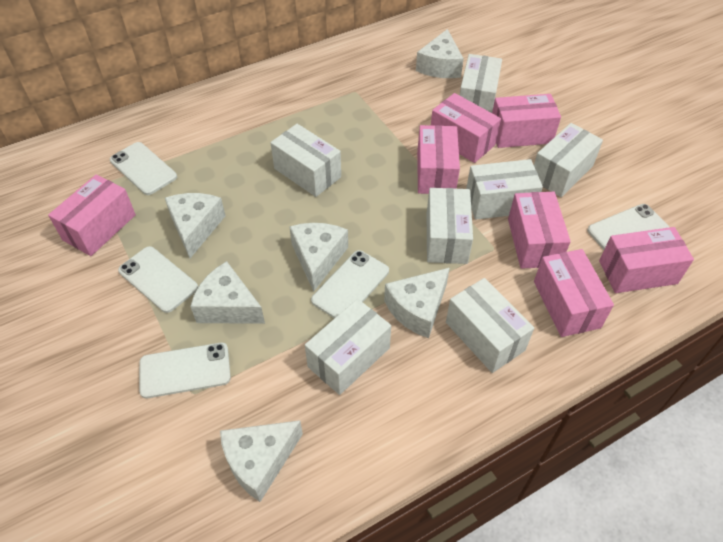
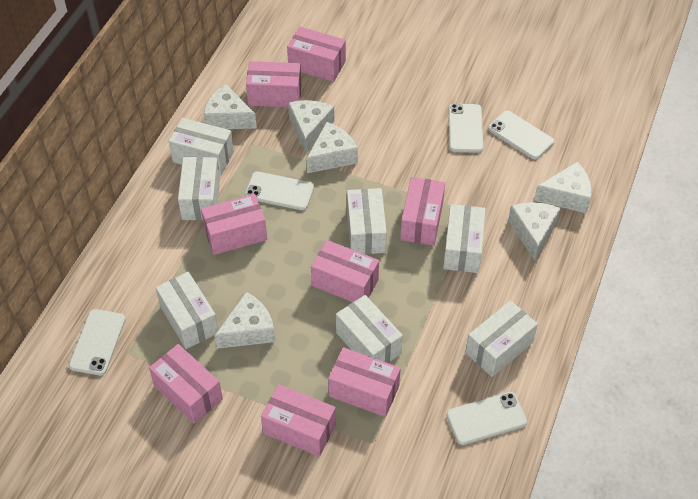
pink box: 7 -> 8

